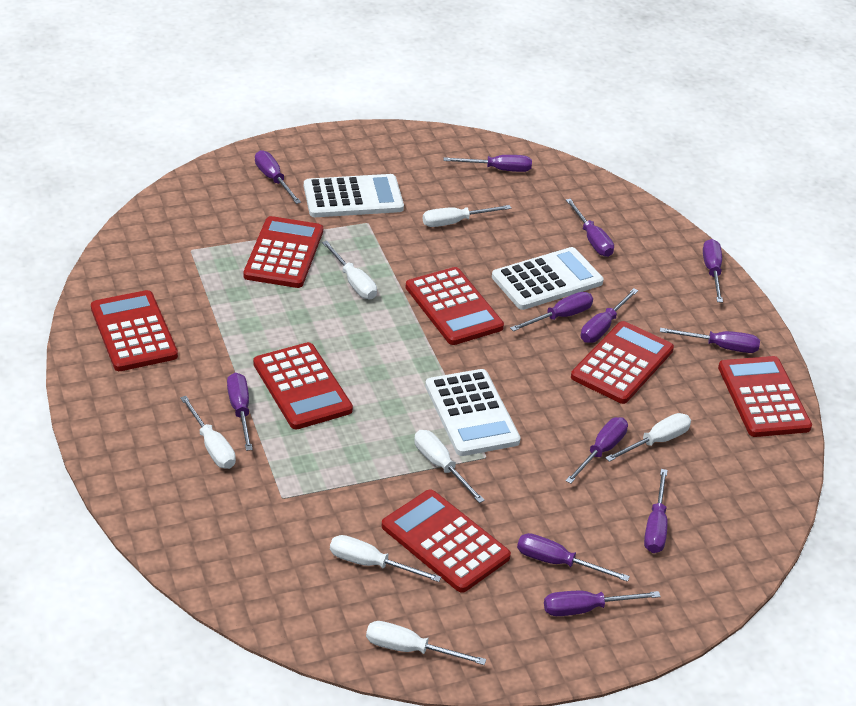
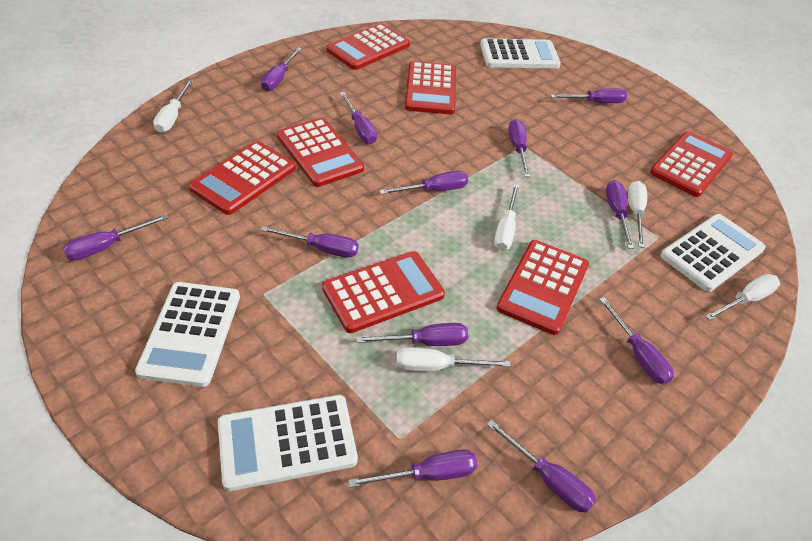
white calculator: 3 -> 4
white screwdriver: 7 -> 5

